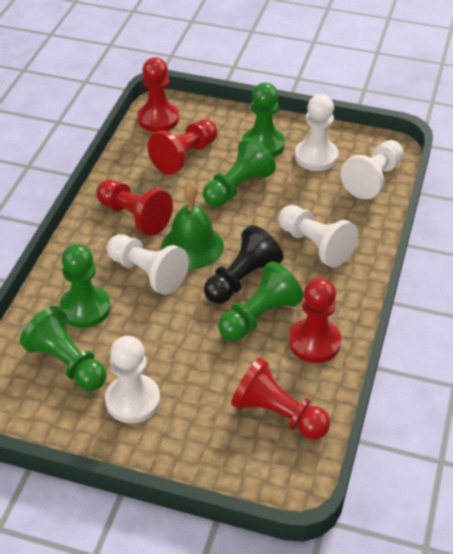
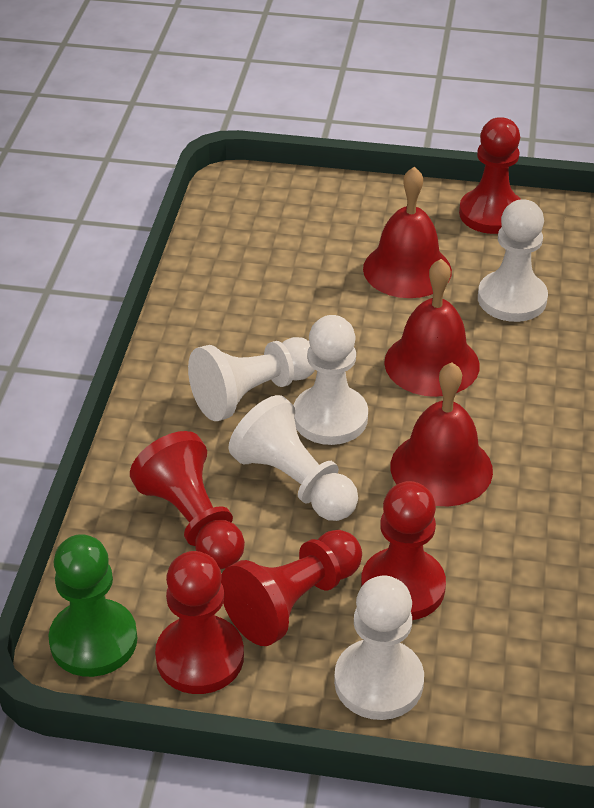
black pawn: 1 -> 0
green bell: 1 -> 0
green pawn: 5 -> 1
red bell: 0 -> 3

